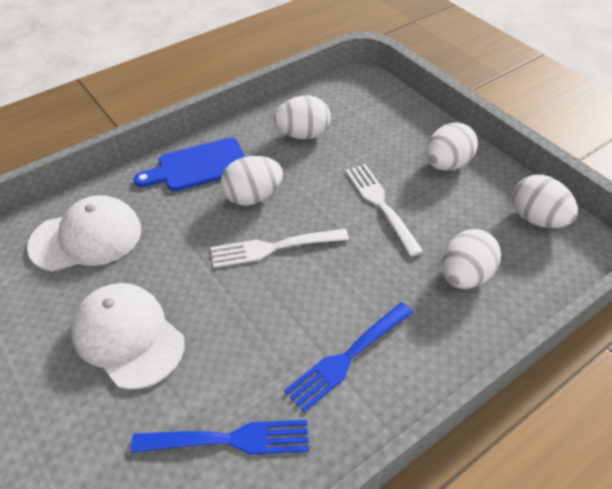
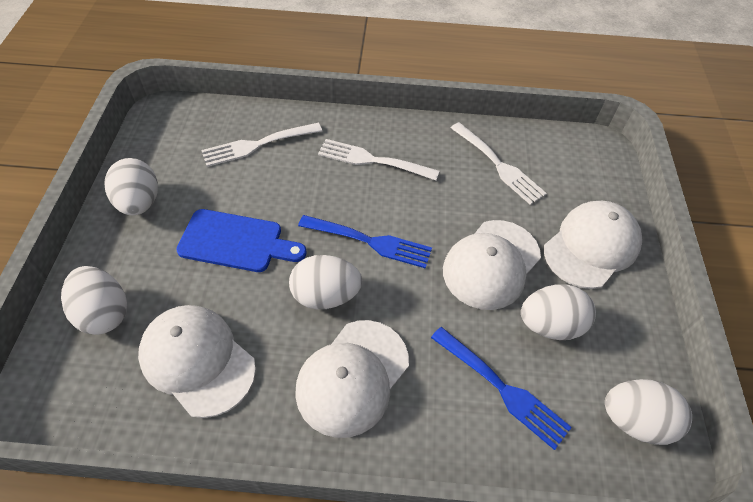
white cap: 2 -> 4
white fork: 2 -> 3

